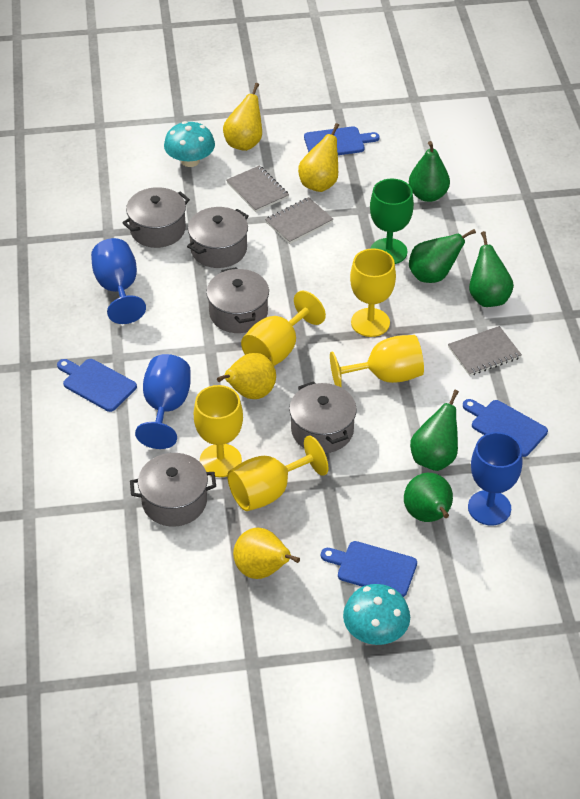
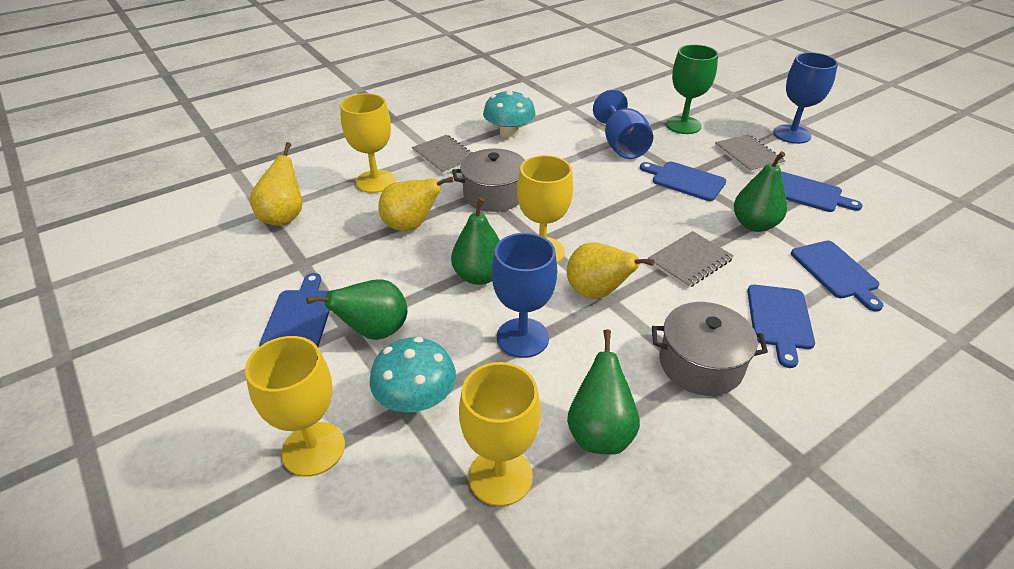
blue cutting board: 4 -> 5
green pear: 5 -> 4
grey pot: 5 -> 2
yellow goblet: 5 -> 4
yellow pear: 4 -> 3

